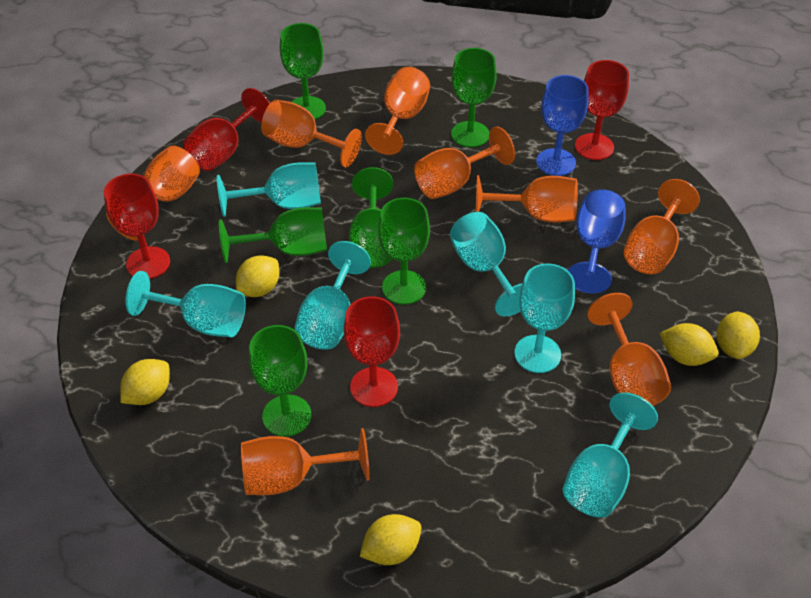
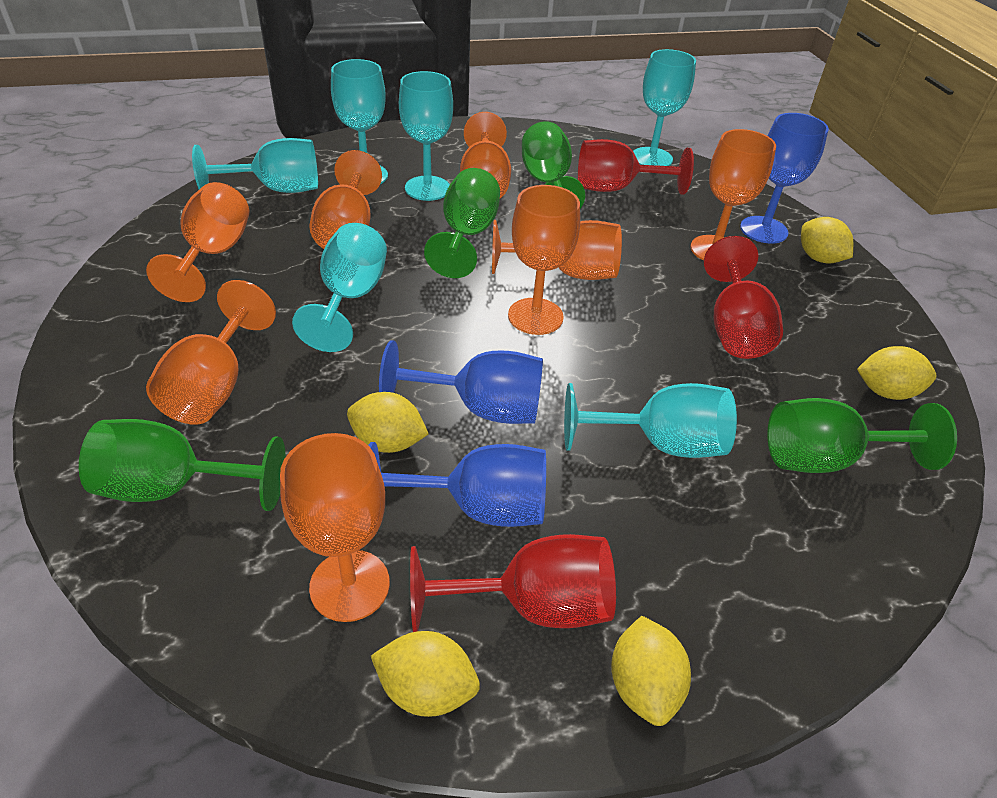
blue goblet: 2 -> 3
green goblet: 6 -> 4
red goblet: 4 -> 3

